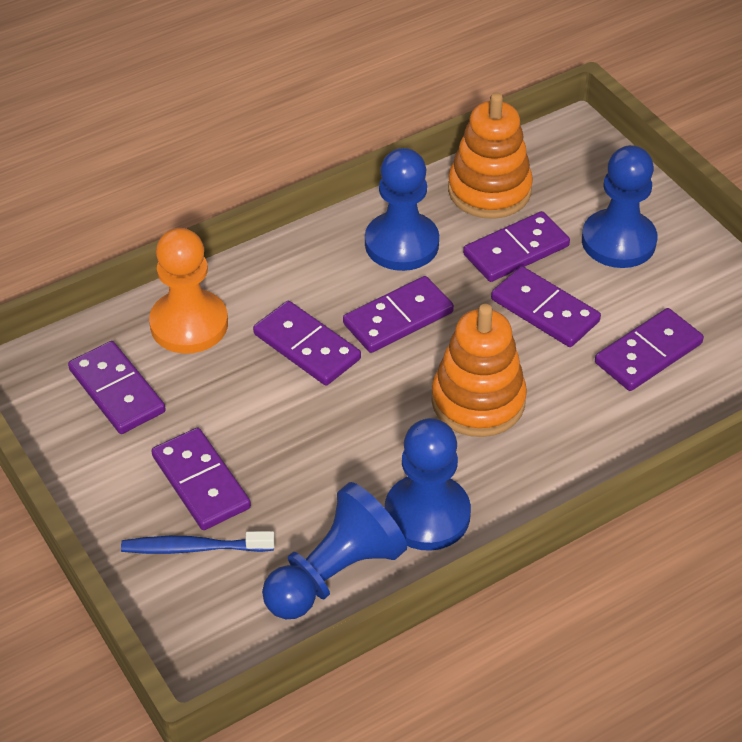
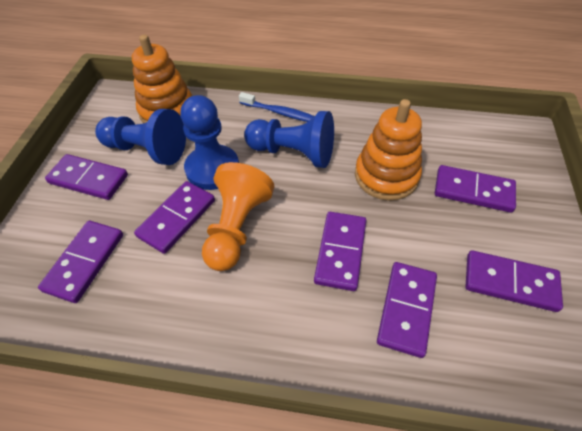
blue pawn: 4 -> 3

